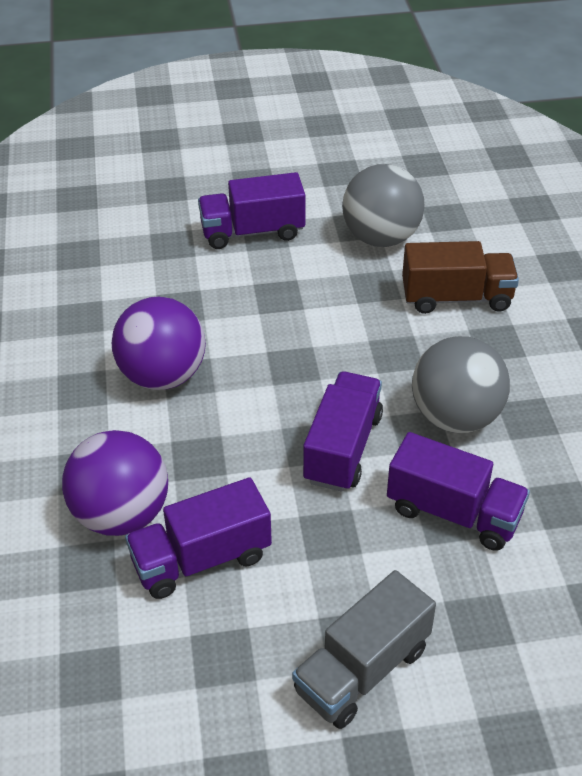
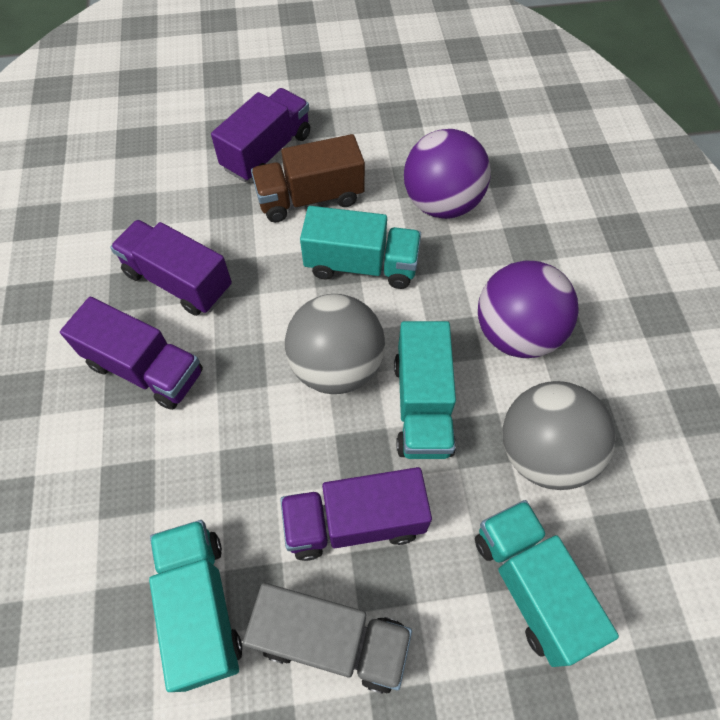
turquoise truck: 0 -> 4

